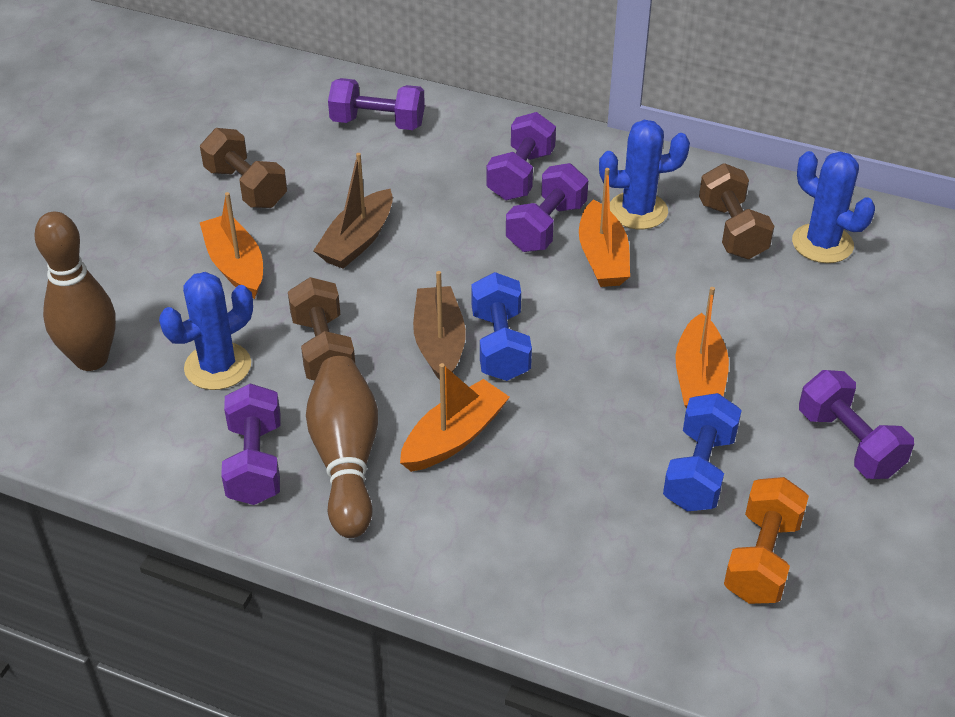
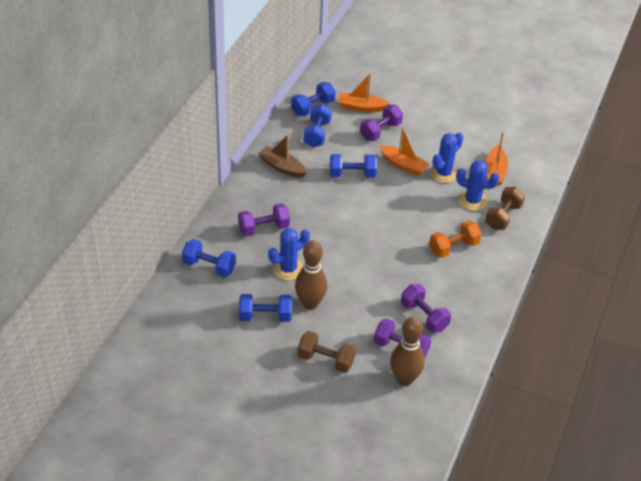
blue dumbbell: 2 -> 5
brown boat: 2 -> 1
brown dumbbell: 3 -> 2
orange boat: 4 -> 3
purple dumbbell: 5 -> 4

